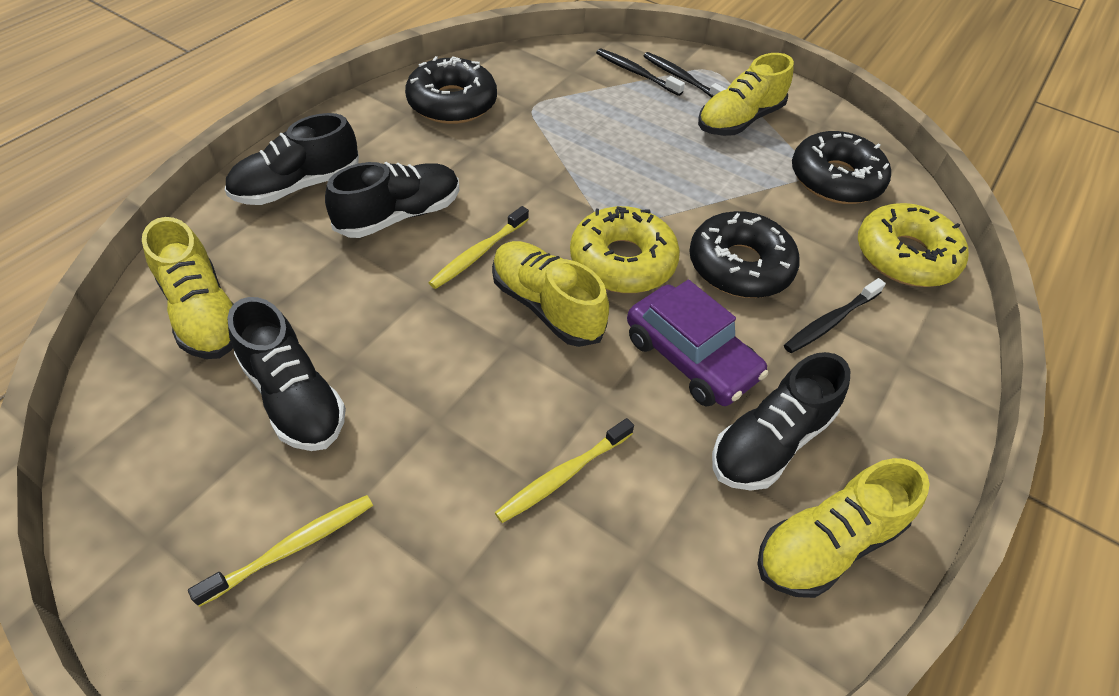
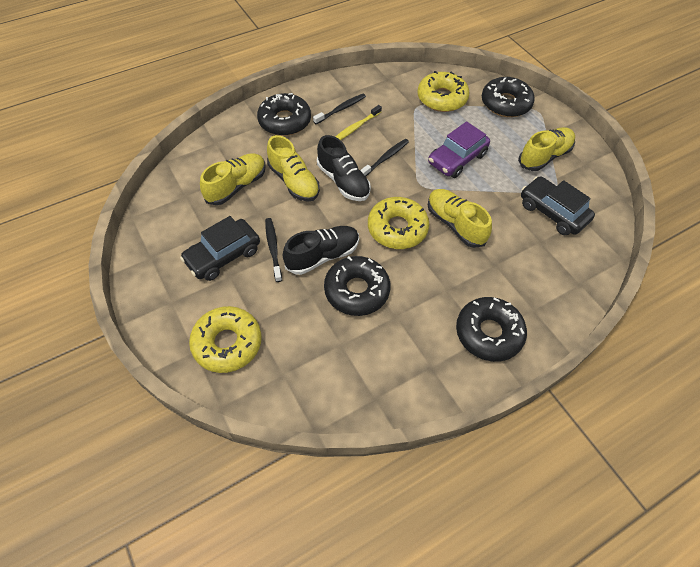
black car: 0 -> 2
black donut: 3 -> 4
black shoe: 4 -> 2
yellow donut: 2 -> 3
yellow toothbrush: 3 -> 1

